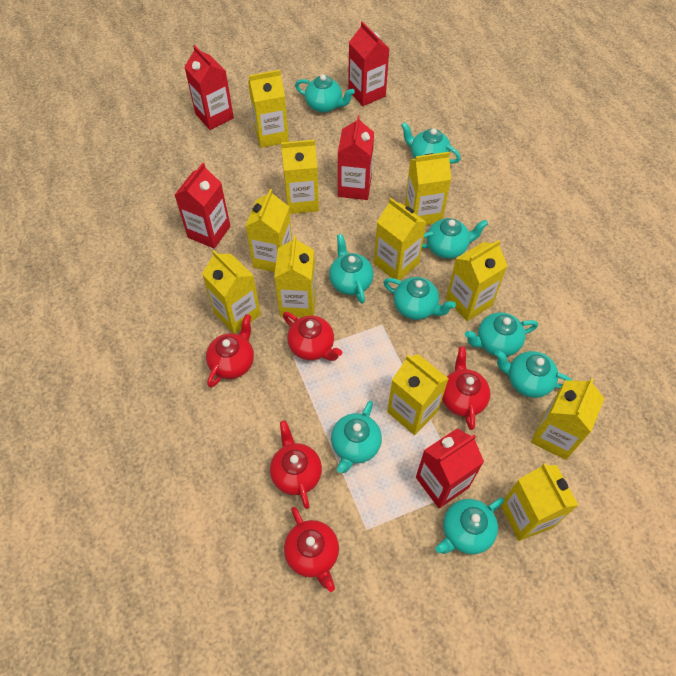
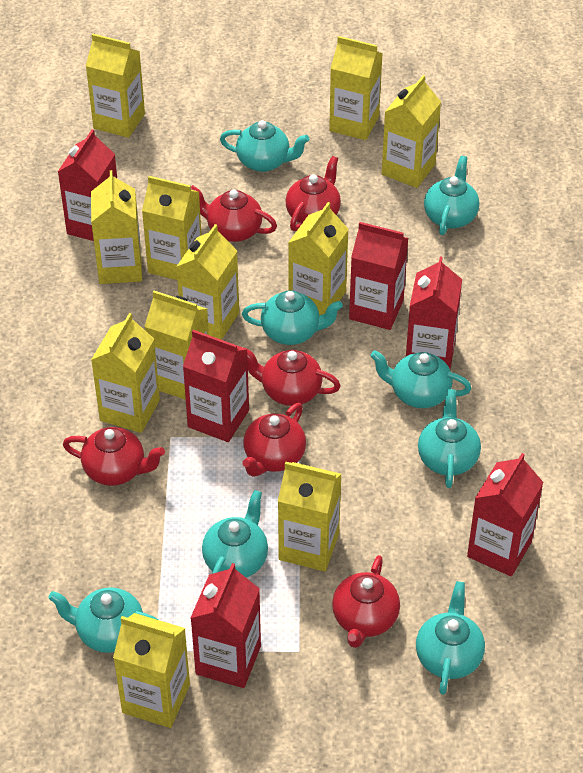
red carton: 5 -> 6
red teapot: 5 -> 6
turquoise teapot: 9 -> 8

